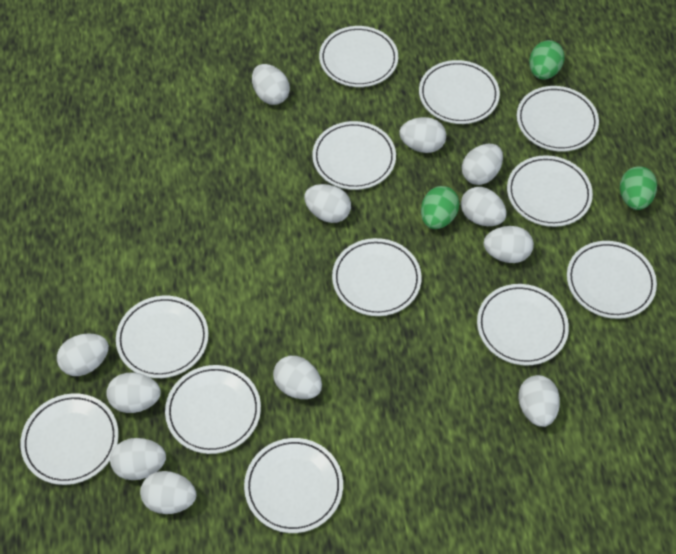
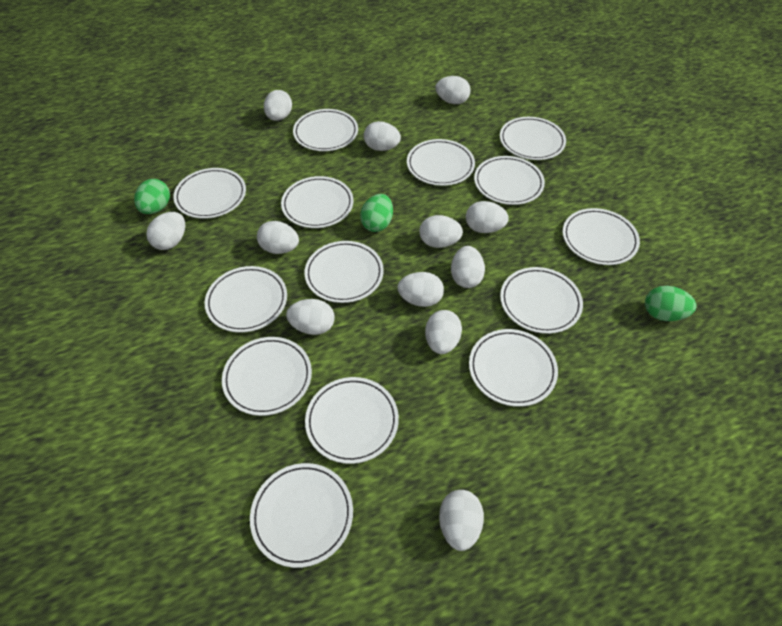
white plate: 12 -> 14

